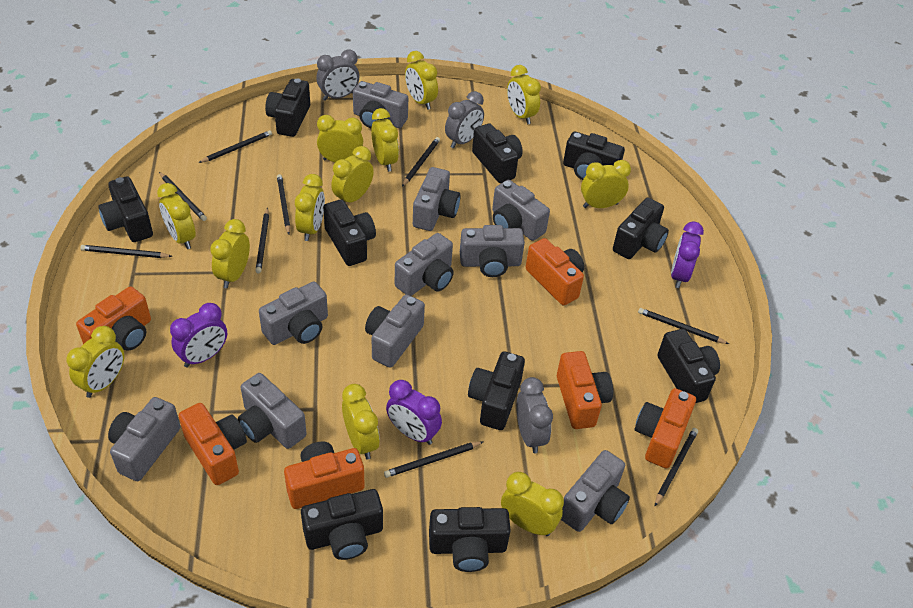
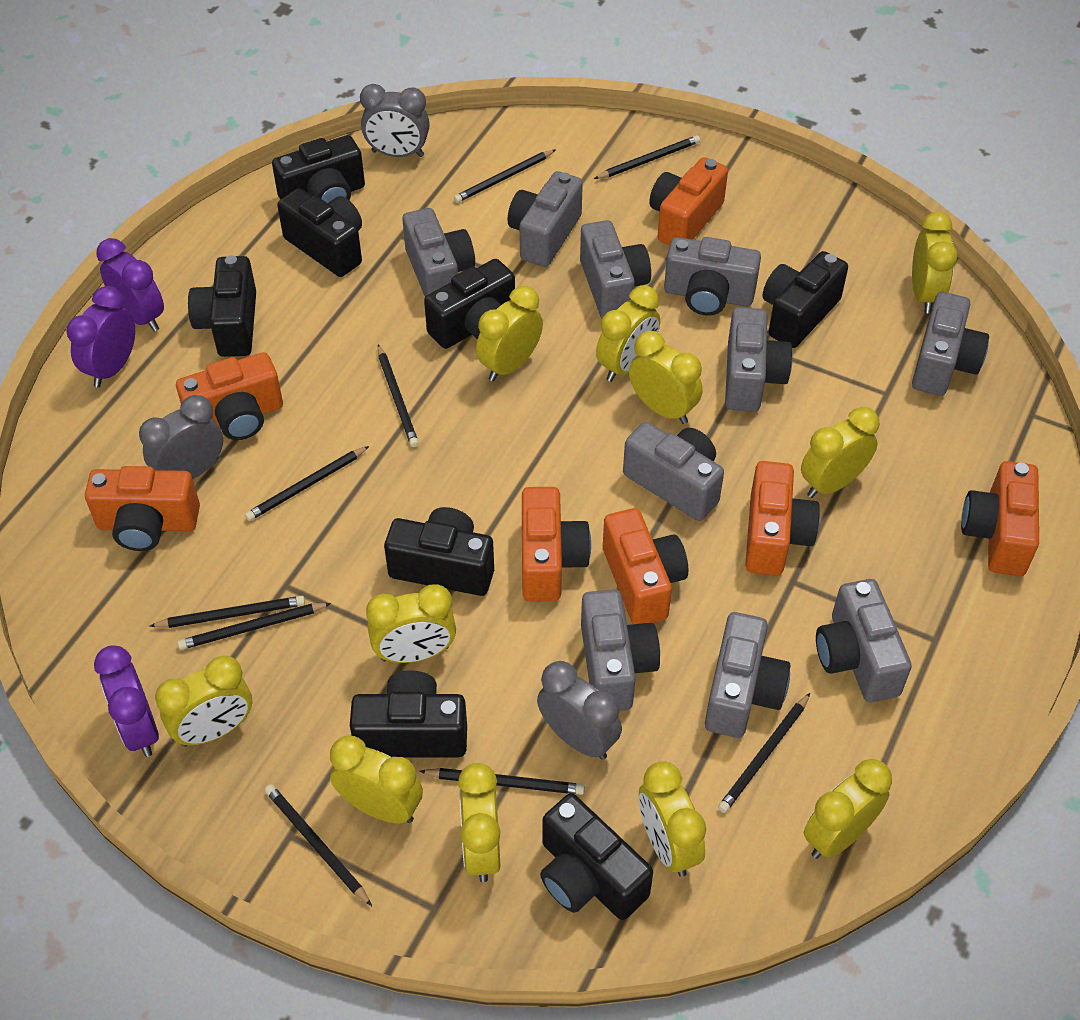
black camera: 10 -> 8
orange camera: 6 -> 7
yellow clock: 12 -> 11

